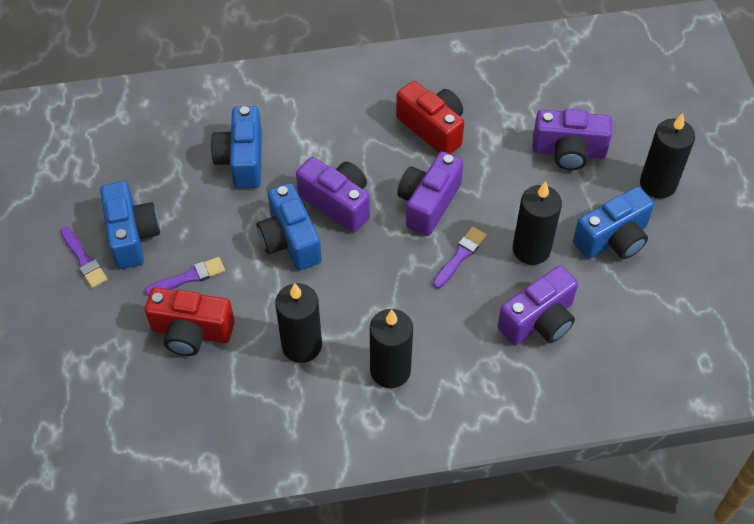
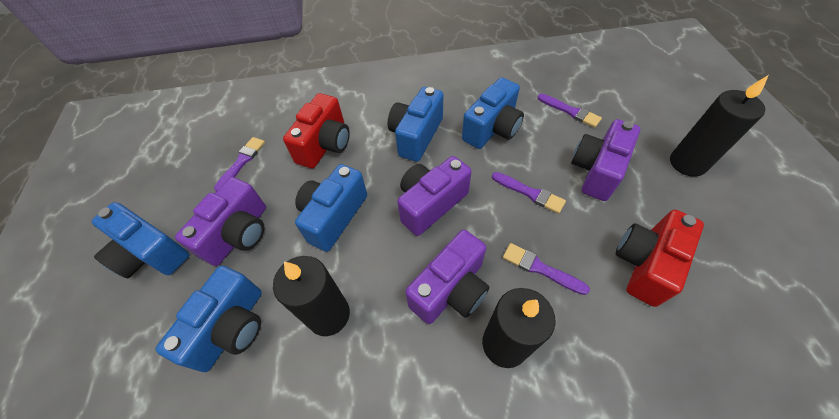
black candle: 4 -> 3
blue camera: 4 -> 5
purple brush: 3 -> 4

